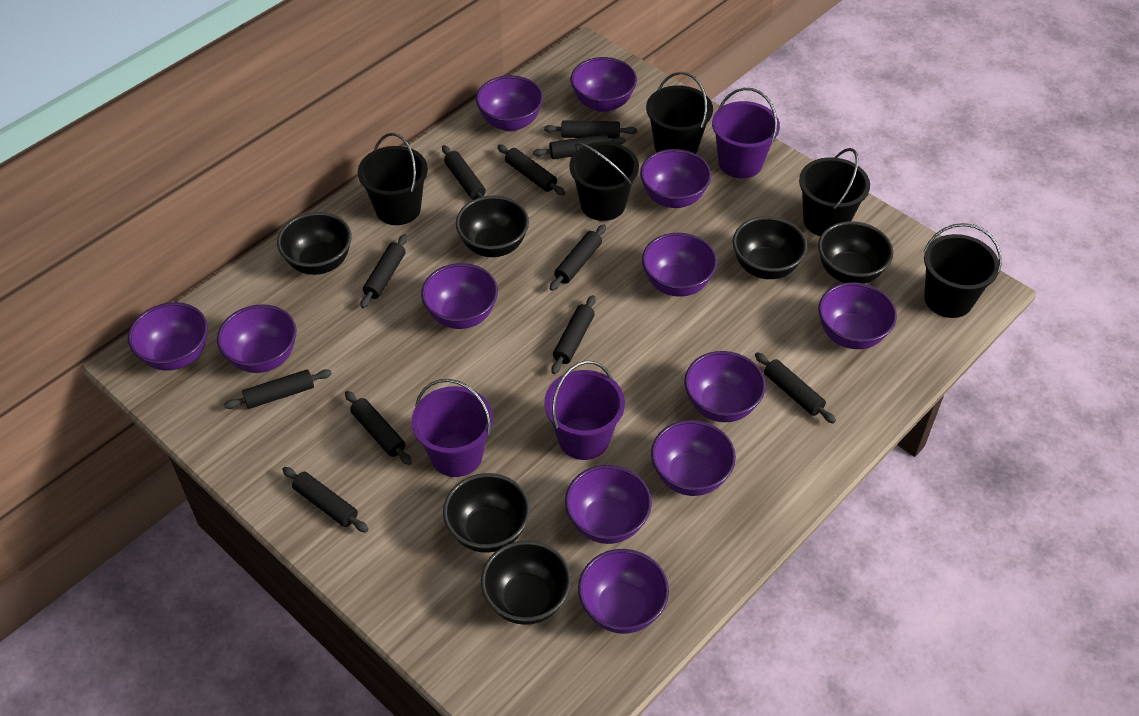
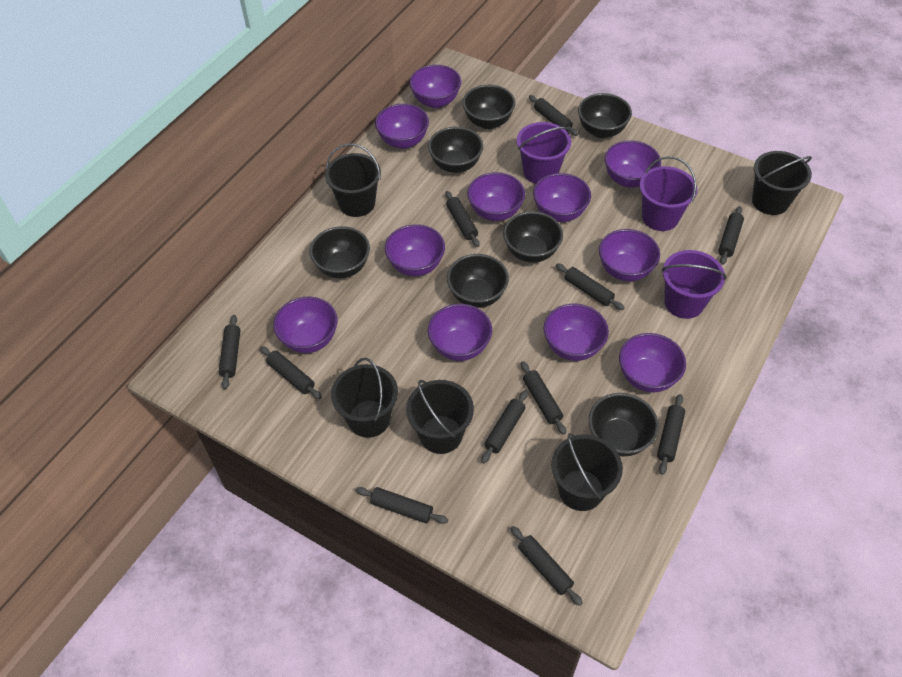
black bowl: 6 -> 7
purple bowl: 12 -> 11

